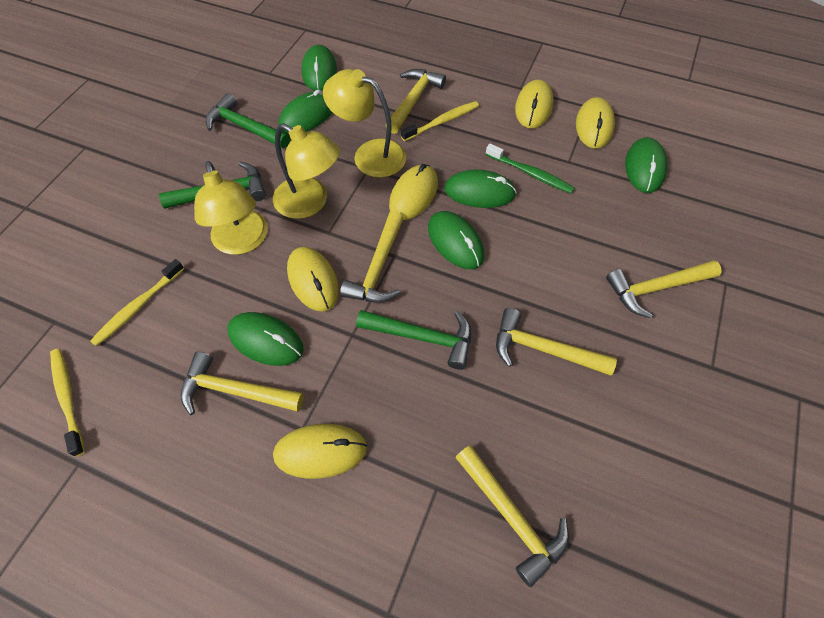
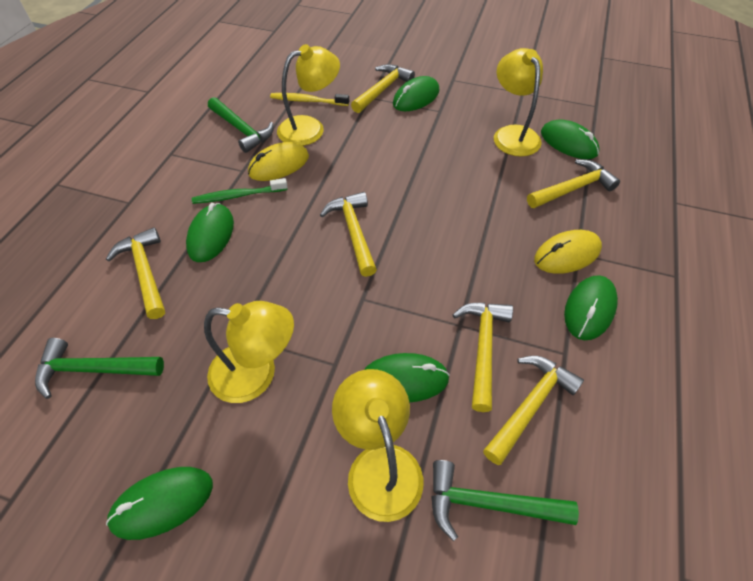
yellow lamp: 3 -> 4
yellow mouse: 5 -> 2
yellow toothbrush: 3 -> 1

